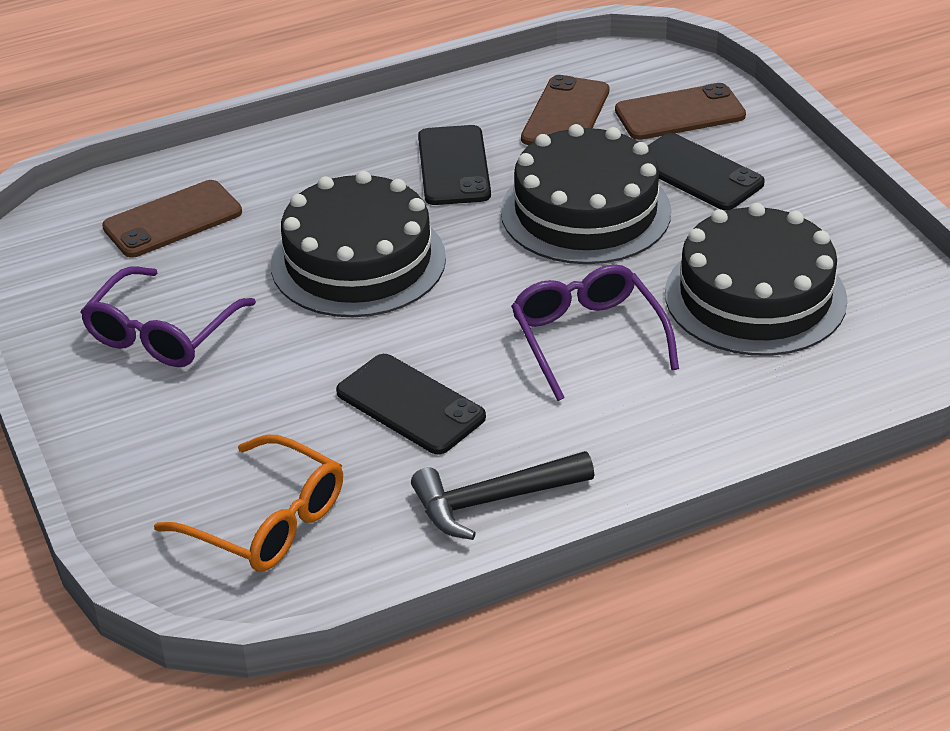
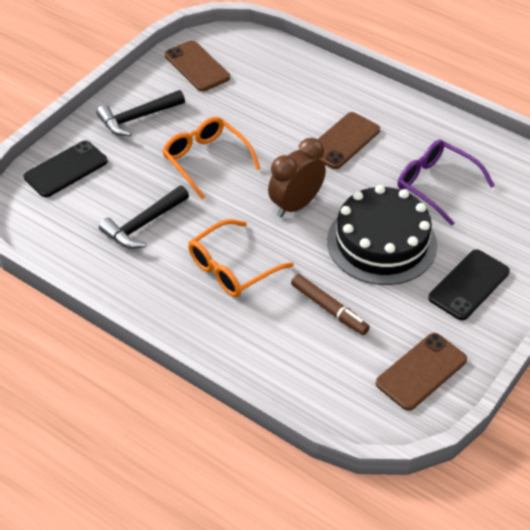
black cake: 3 -> 1
black hammer: 1 -> 2
black phone: 3 -> 2
brown clock: 0 -> 1
brown marker: 0 -> 1
orange glasses: 1 -> 2
purple glasses: 2 -> 1

